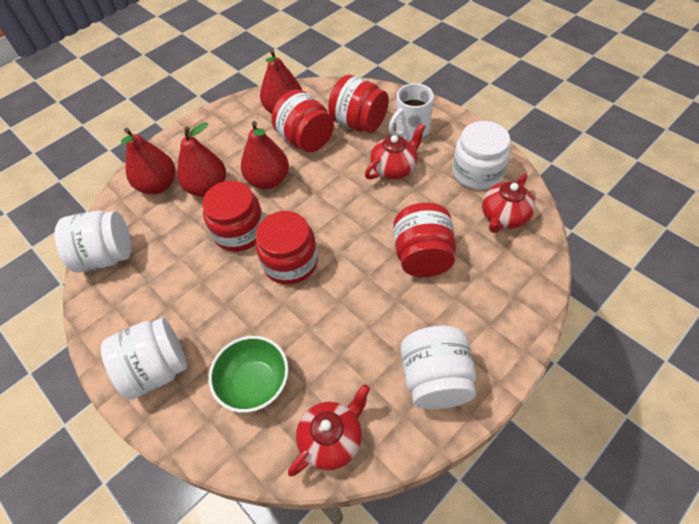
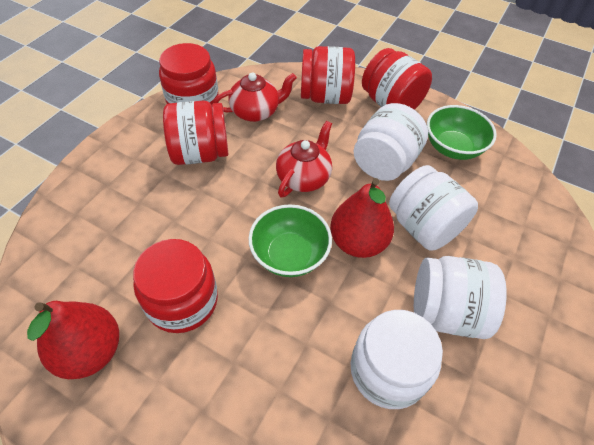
green bowl: 1 -> 2
red pear: 4 -> 2
red teapot: 3 -> 2
white mug: 1 -> 0

